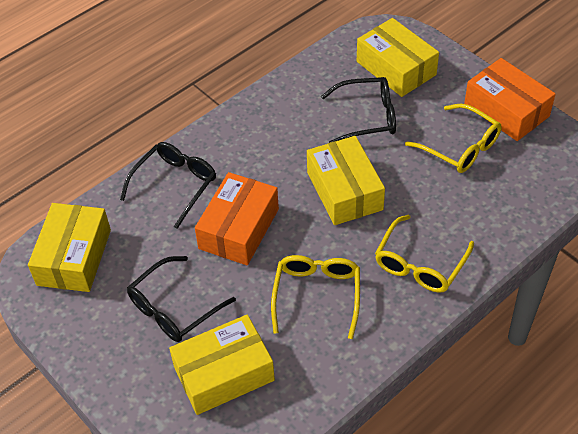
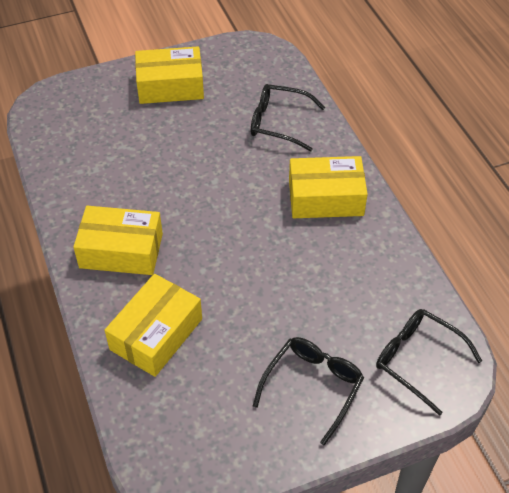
orange box: 2 -> 0
yellow glasses: 3 -> 0

